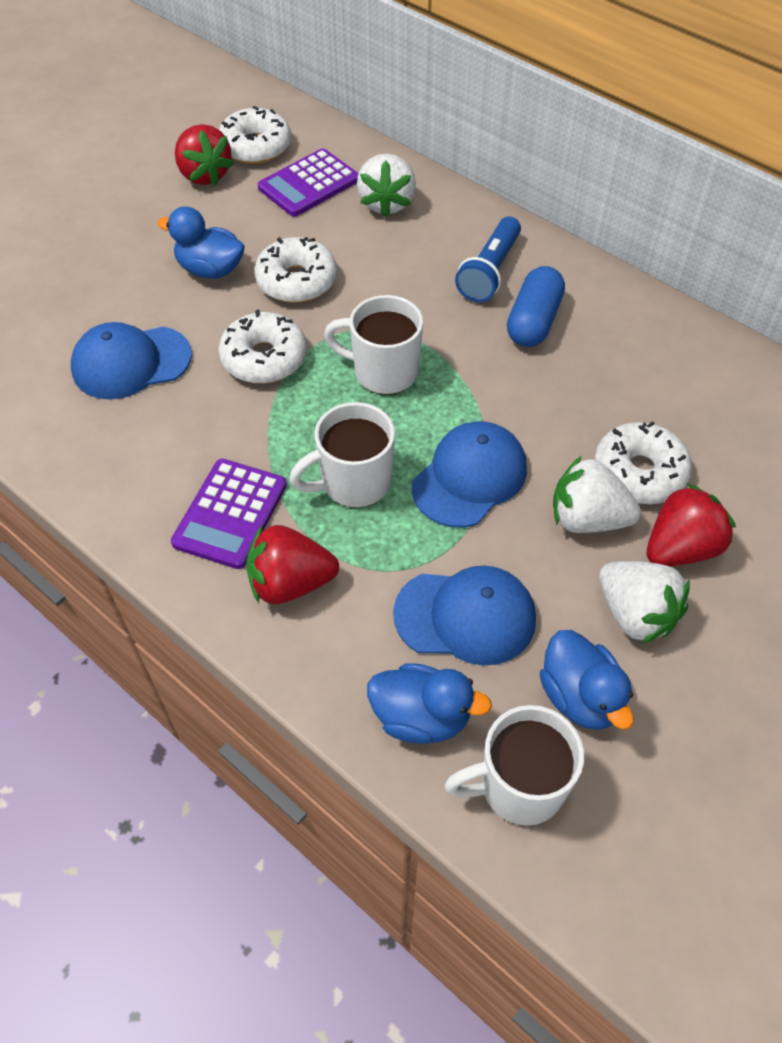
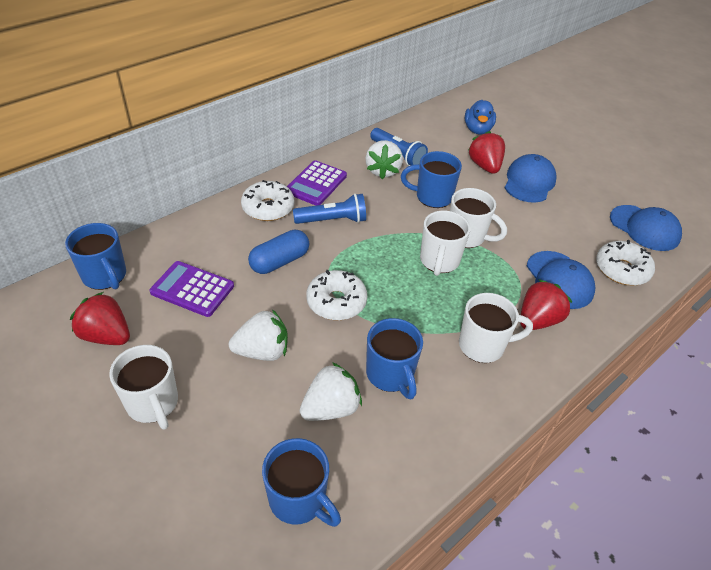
blue duck: 3 -> 1
blue flashlight: 1 -> 2
blue mug: 0 -> 4
white donut: 4 -> 3
white mug: 3 -> 4

